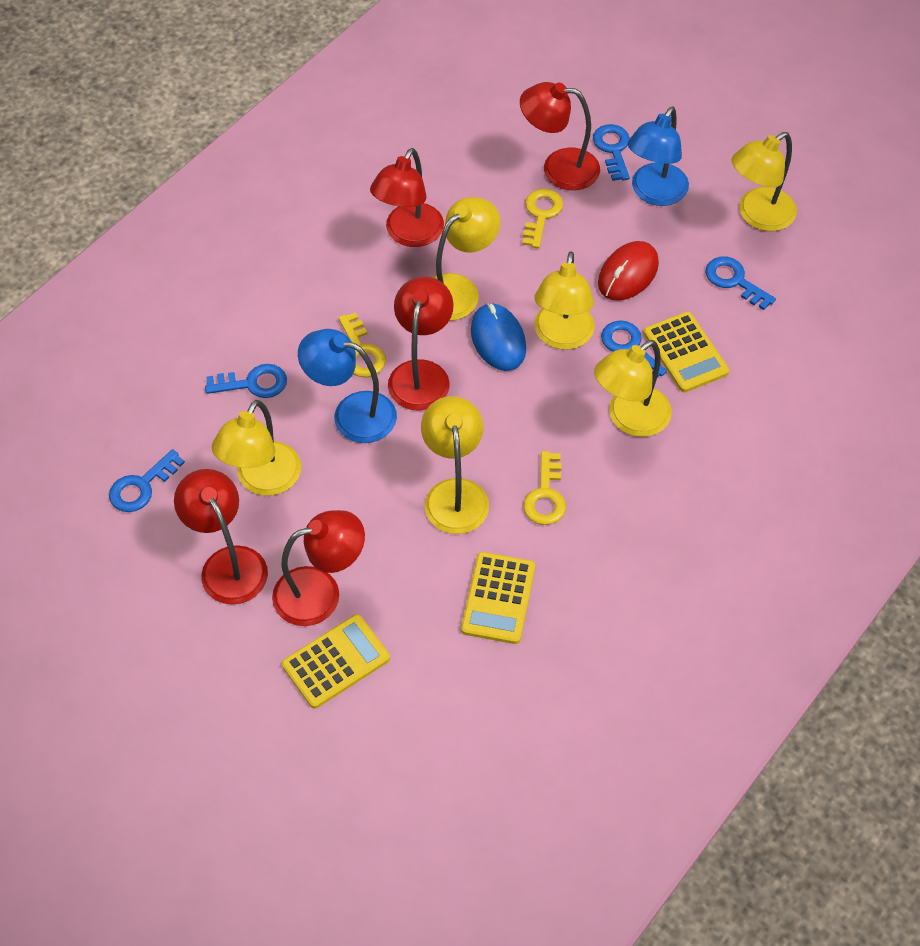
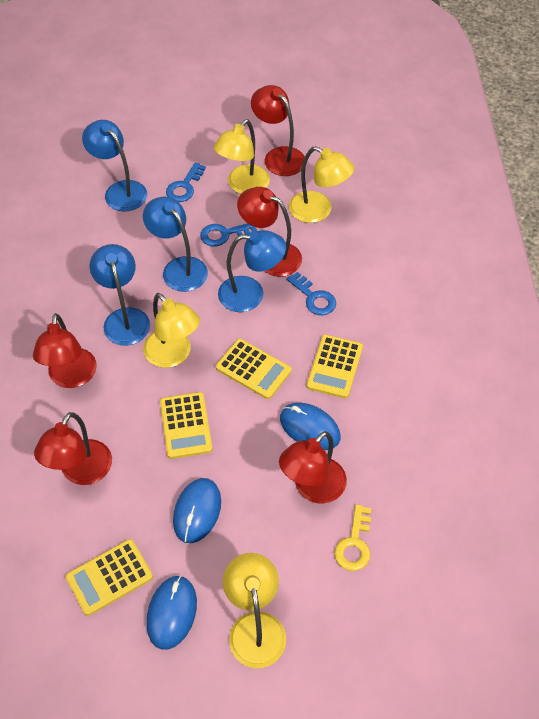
blue key: 5 -> 3
blue lamp: 2 -> 4
blue mouse: 1 -> 3
red mouse: 1 -> 0
yellow calculator: 3 -> 4
yellow key: 3 -> 1
yellow lamp: 6 -> 4

